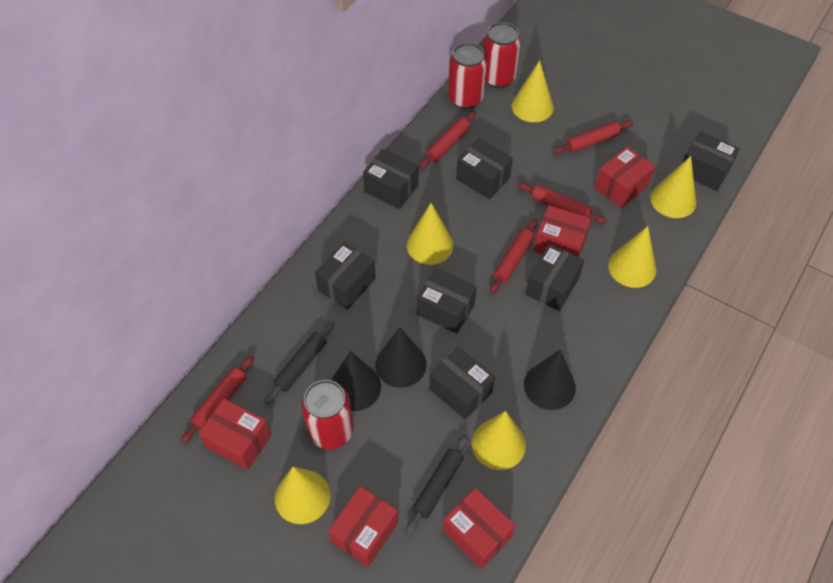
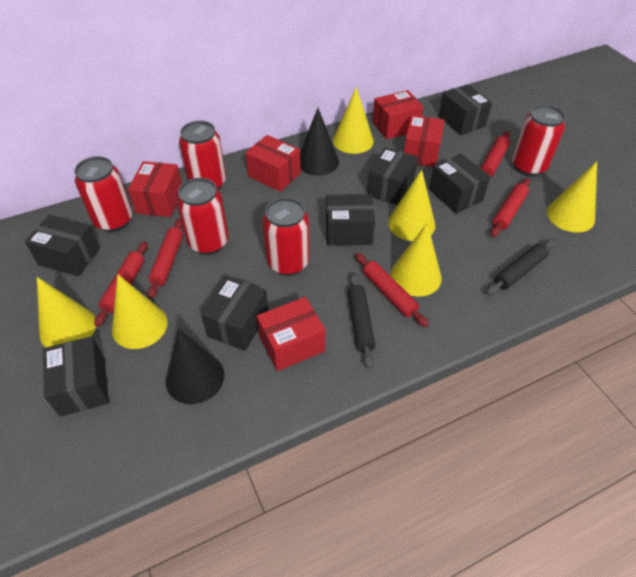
black cone: 3 -> 2
red can: 3 -> 5

